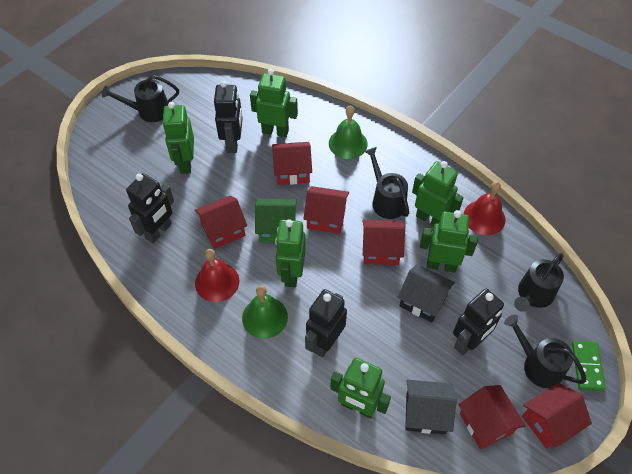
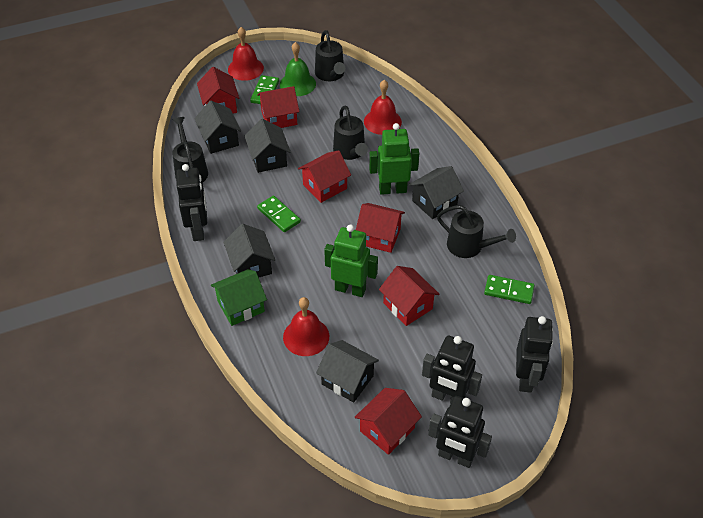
black house: 2 -> 5
green bell: 2 -> 1
green domino: 1 -> 3
green robot: 6 -> 2
red bell: 2 -> 3

